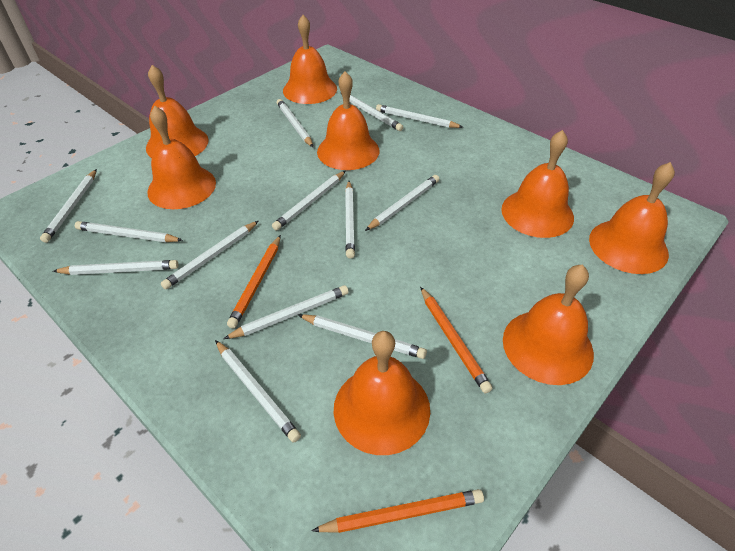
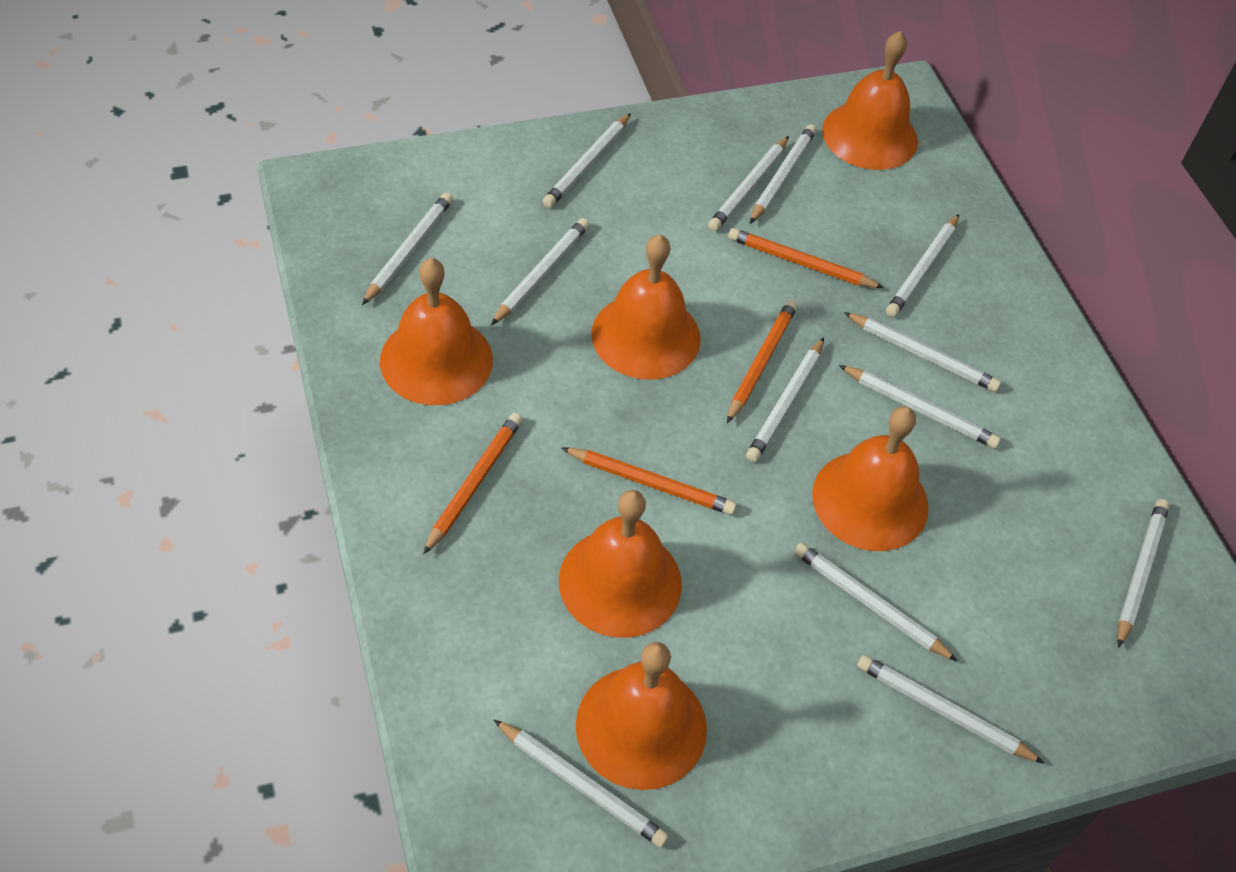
orange bell: 8 -> 6
orange pencil: 3 -> 4

